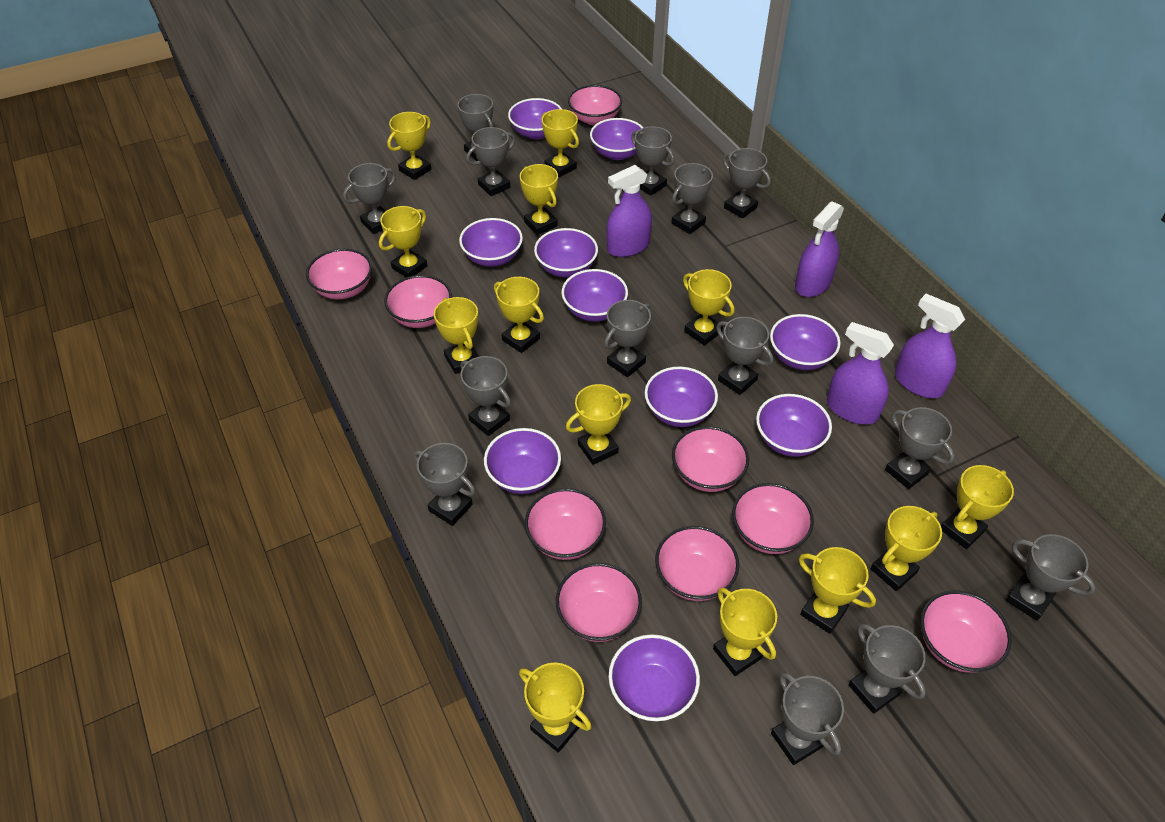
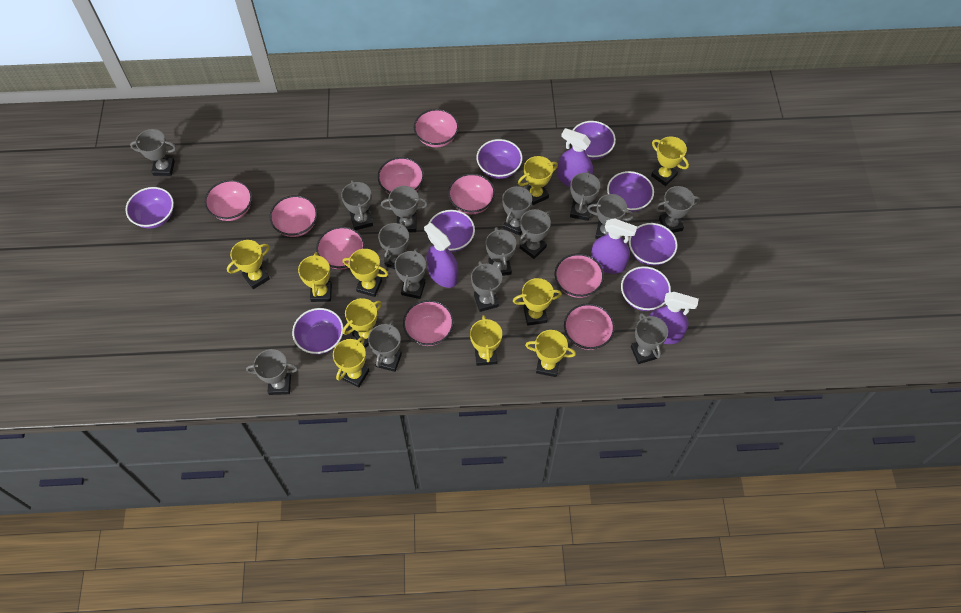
grey trophy: 14 -> 15
purple bowl: 10 -> 8
yellow trophy: 13 -> 10

